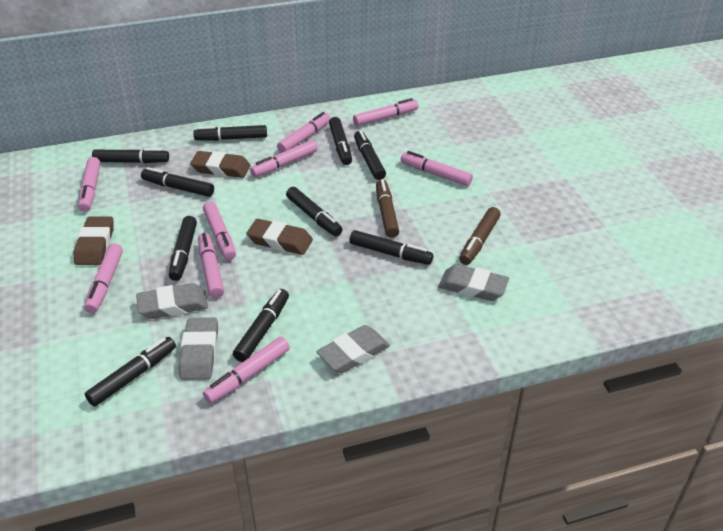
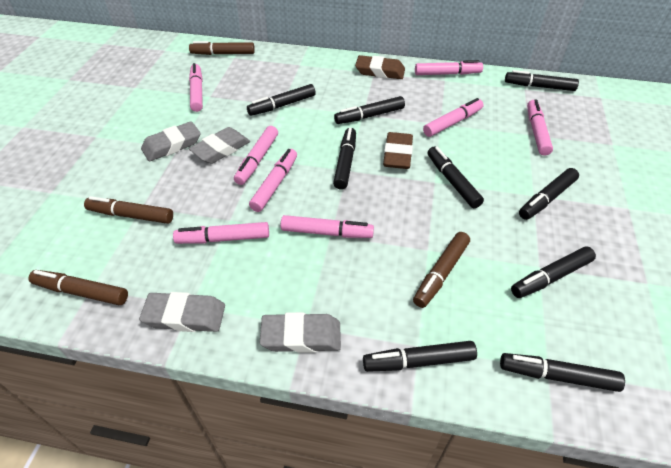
black marker: 10 -> 9
brown eraser: 3 -> 2
brown marker: 2 -> 4
pink marker: 9 -> 8

